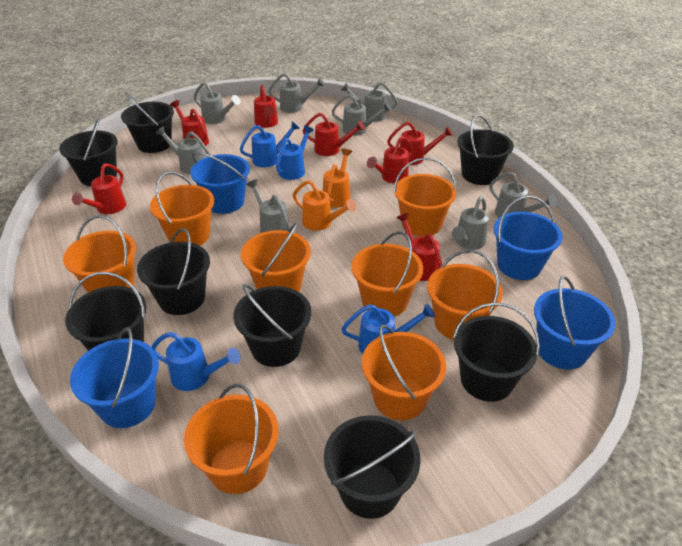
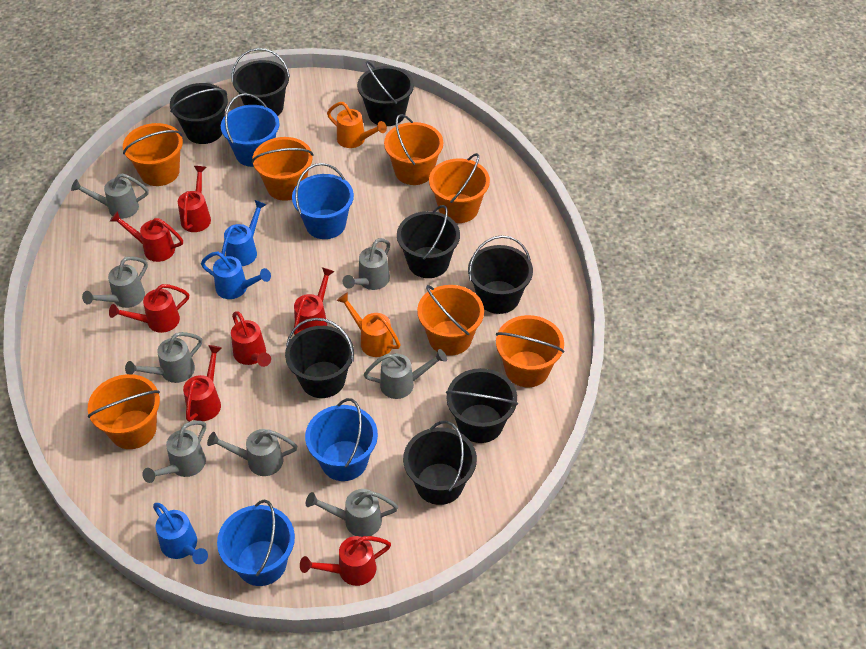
blue watering can: 4 -> 3
orange bucket: 8 -> 7

